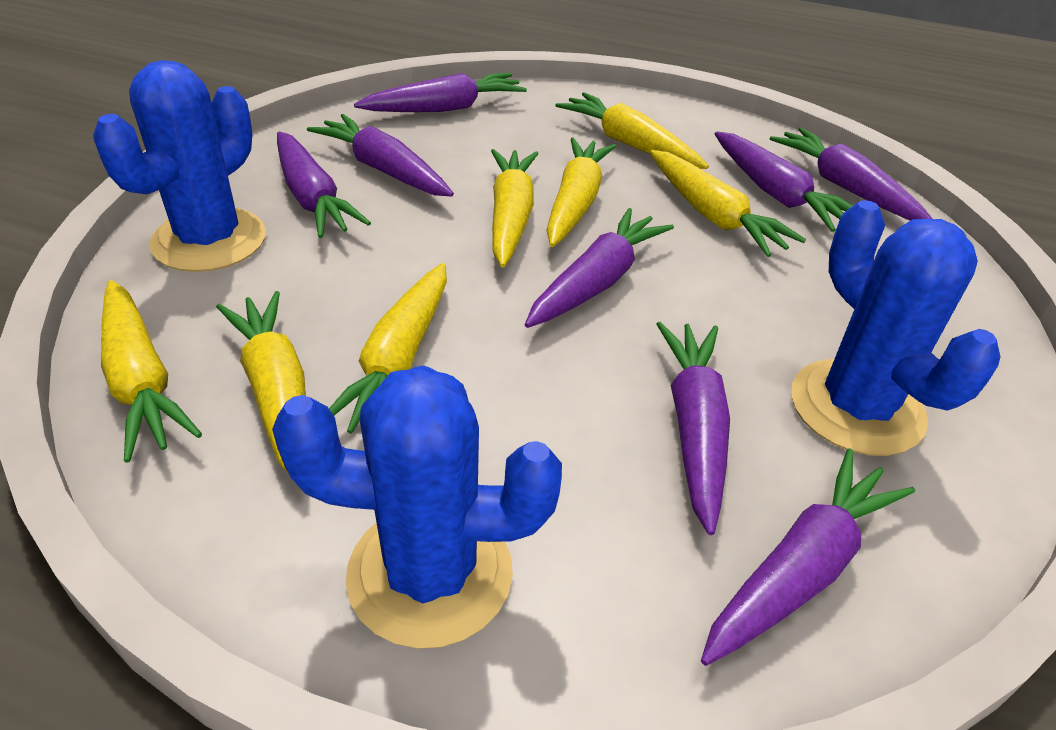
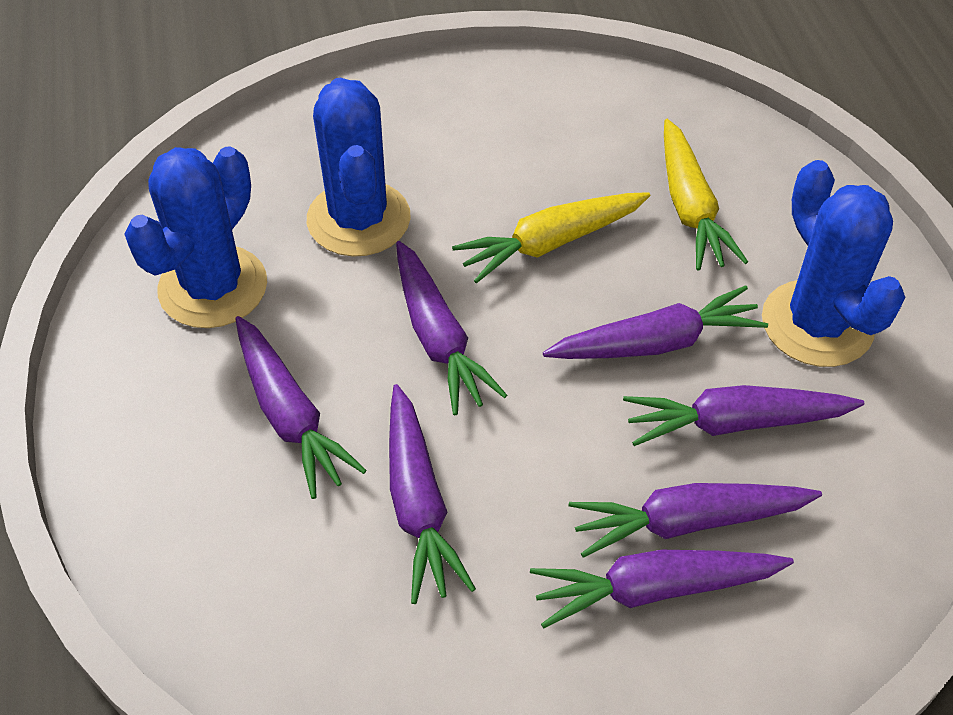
purple carrot: 8 -> 7
yellow carrot: 7 -> 2

